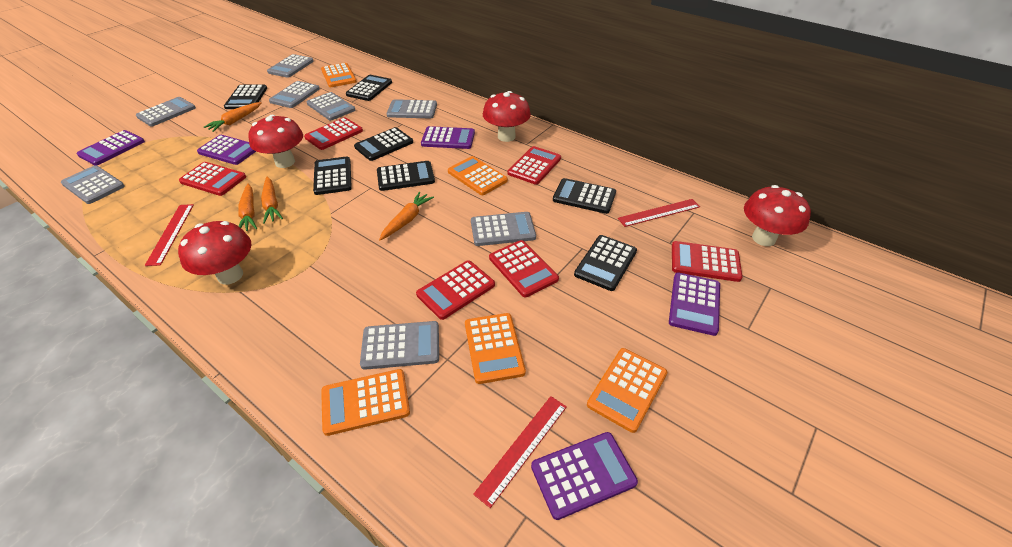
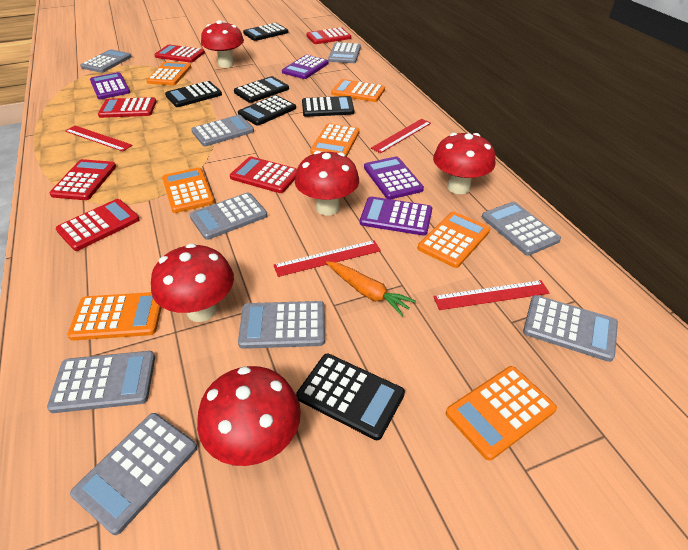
black calculator: 7 -> 6
grey calculator: 8 -> 9
orange calculator: 5 -> 7
orange carrot: 4 -> 1
purple calculator: 5 -> 4
red mushroom: 4 -> 5
red ruler: 3 -> 4

